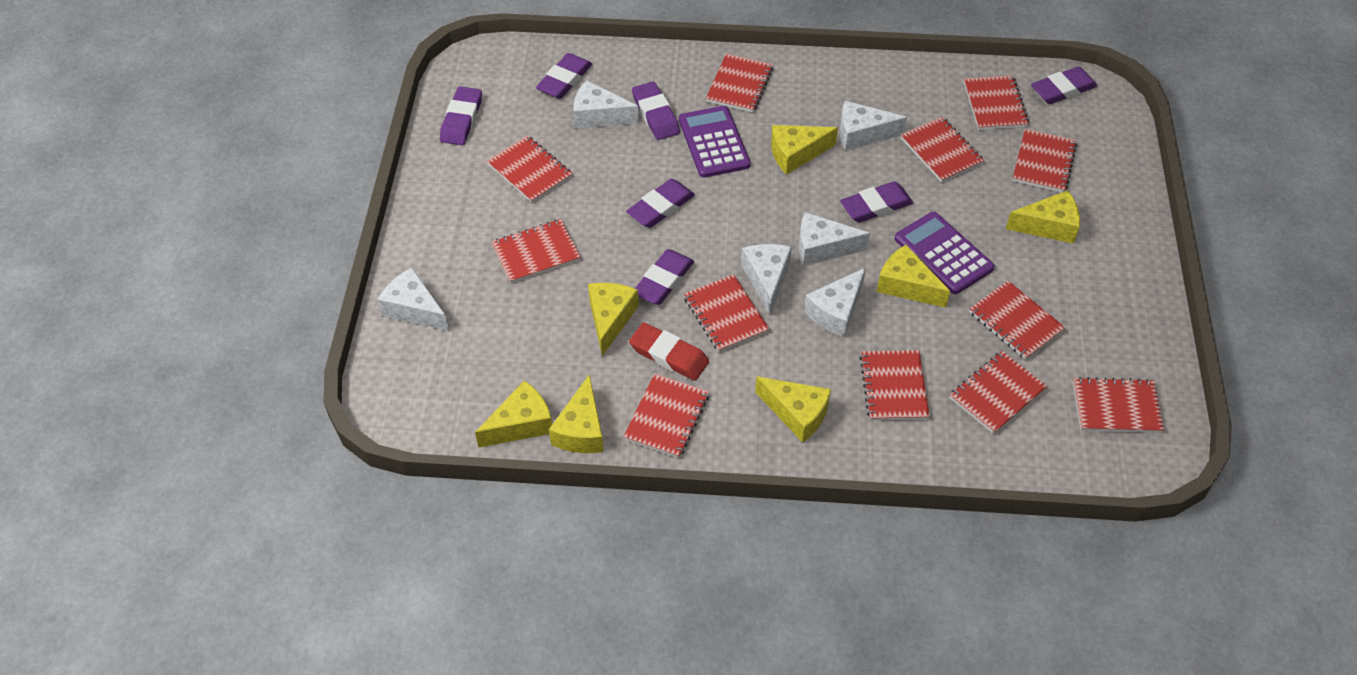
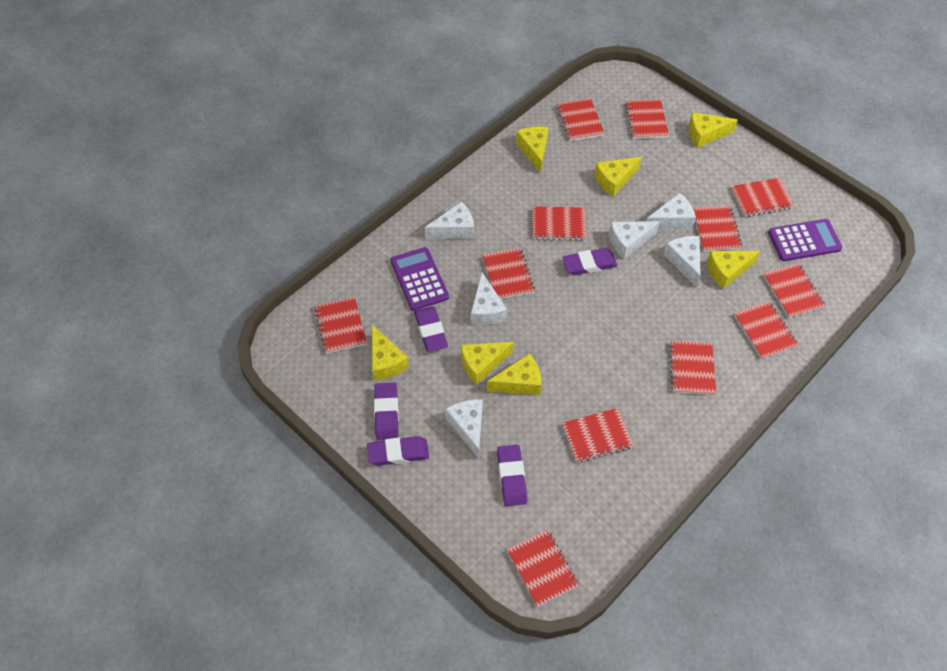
purple eraser: 7 -> 5
red eraser: 1 -> 0

